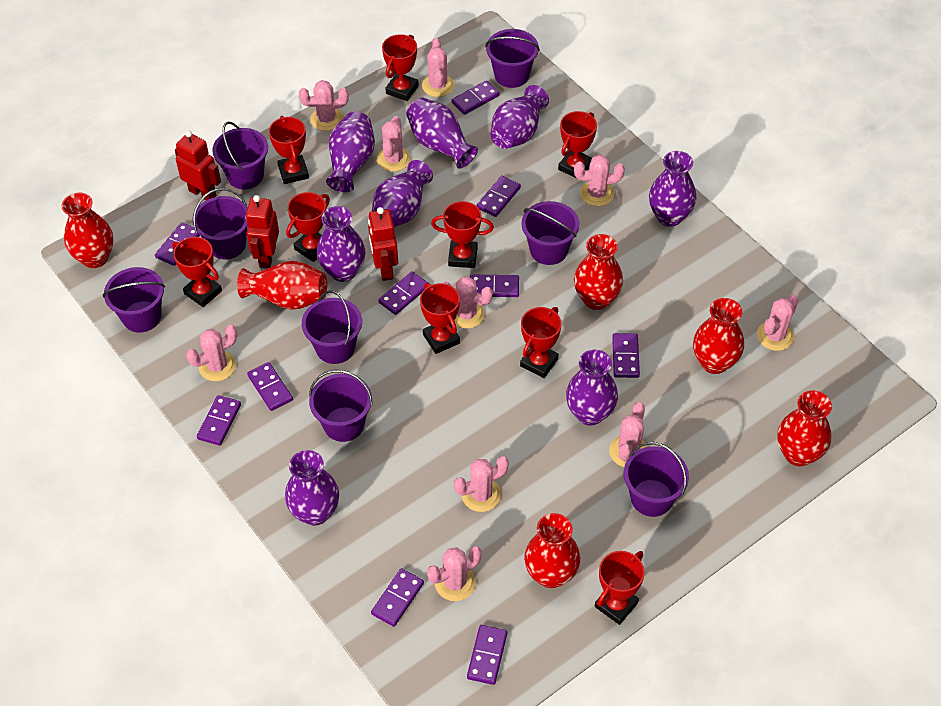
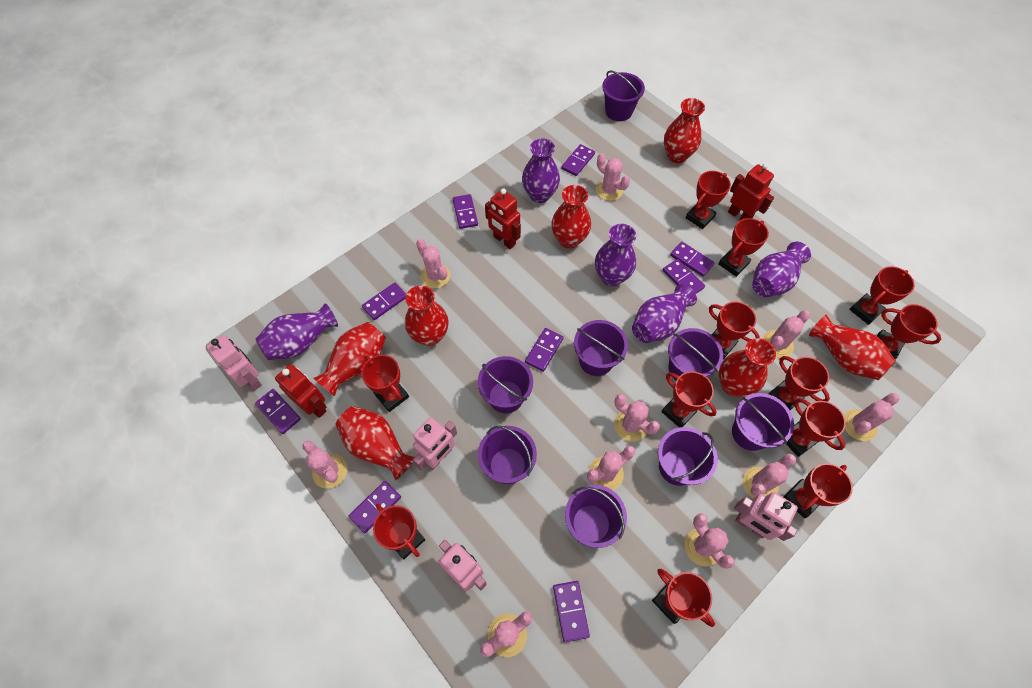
pink robot: 0 -> 4
purple domino: 10 -> 9
purple vase: 8 -> 5
red trophy: 9 -> 12
red vase: 6 -> 7

